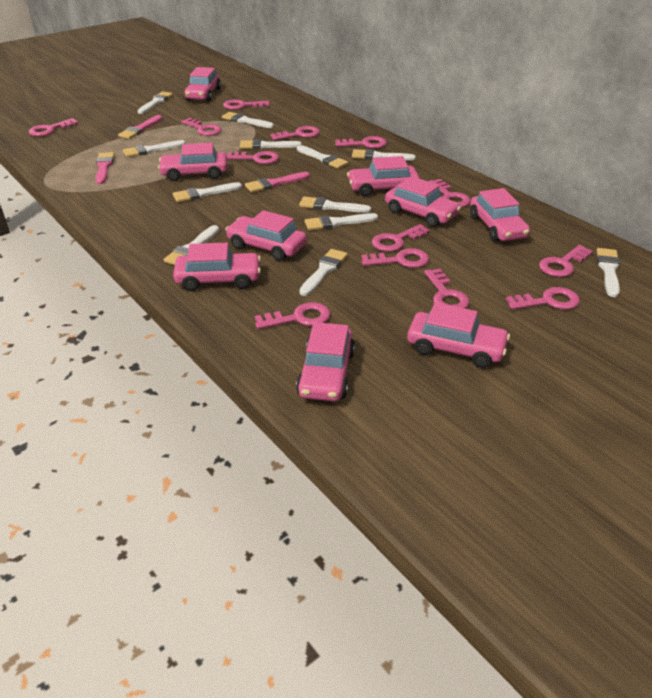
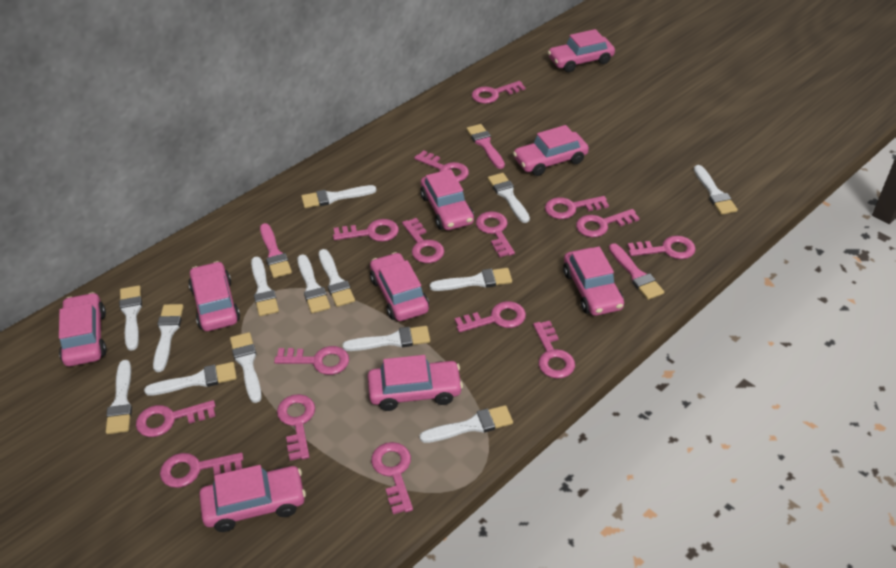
pink key: 13 -> 15
white brush: 12 -> 14

